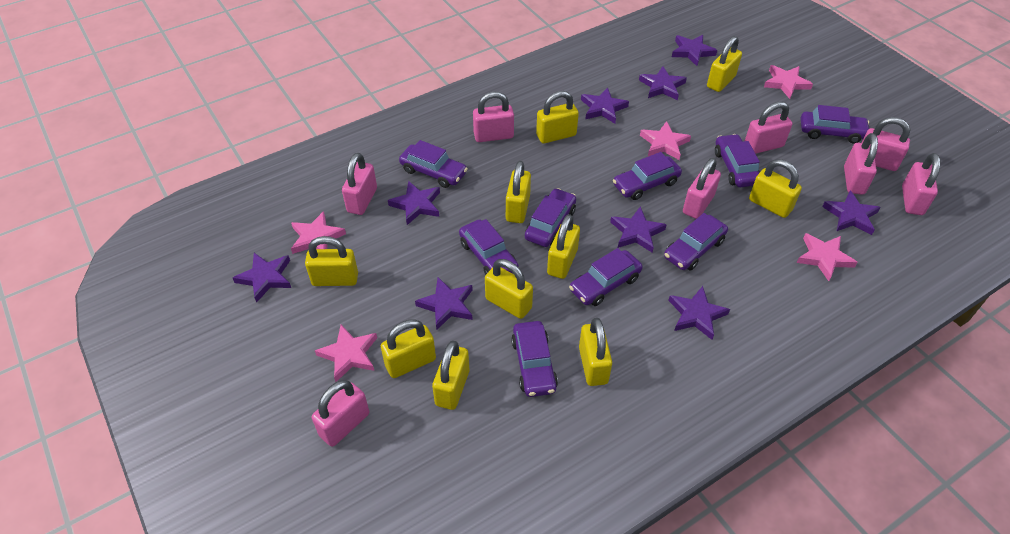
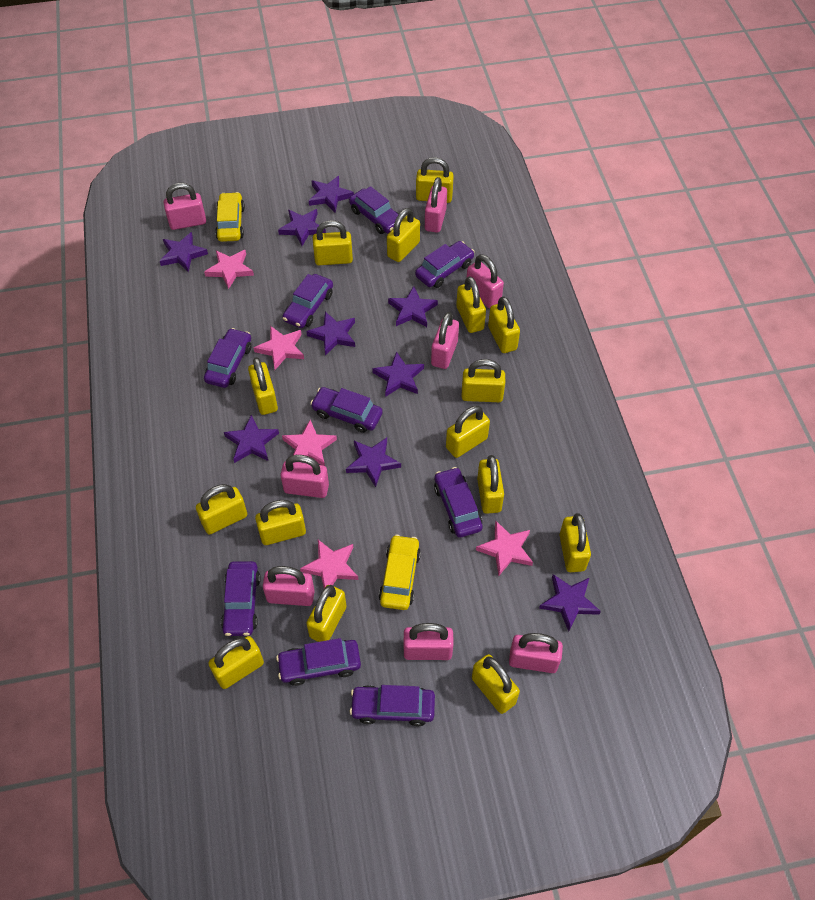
yellow car: 0 -> 2
yellow padlock: 10 -> 15

